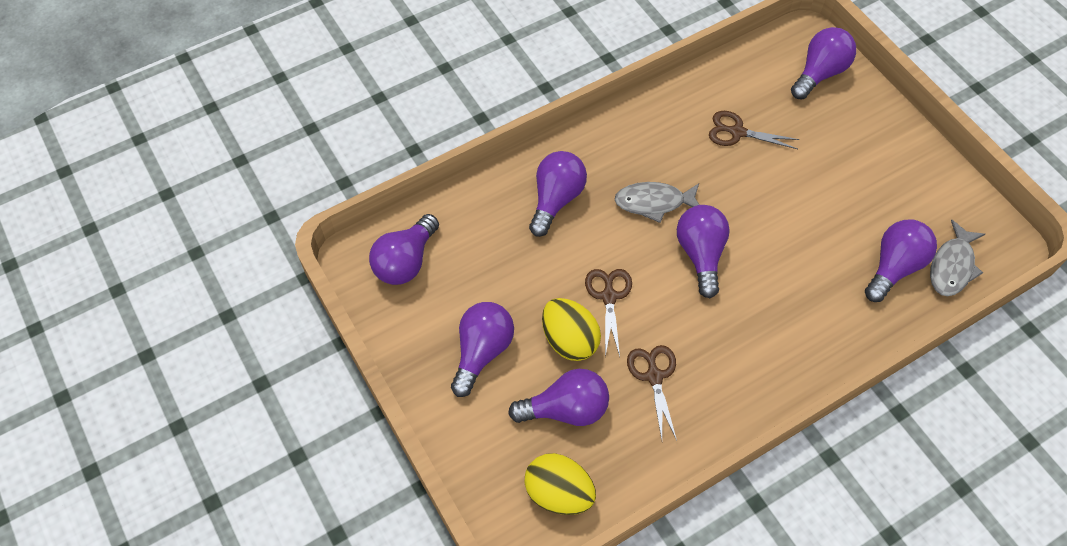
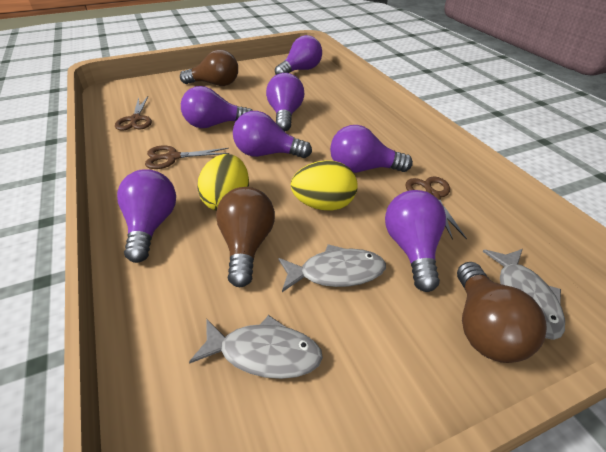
brown light bulb: 0 -> 3
grey fish: 2 -> 3

